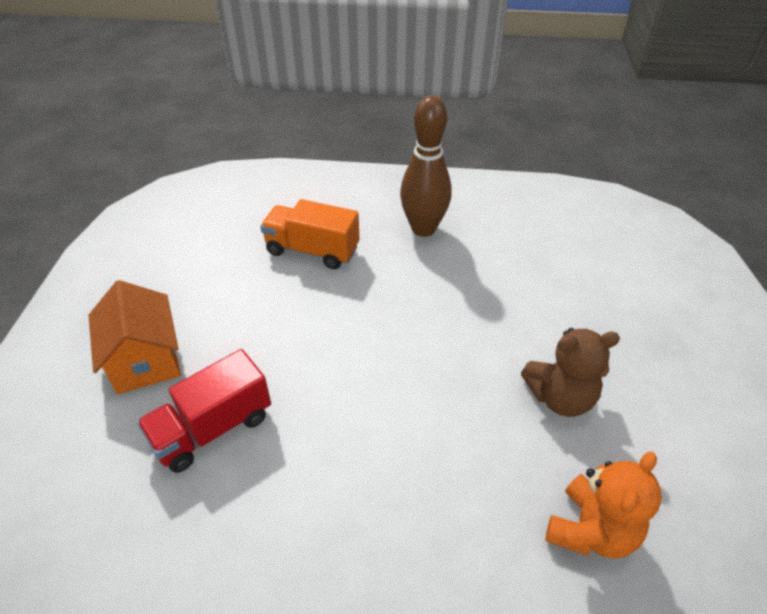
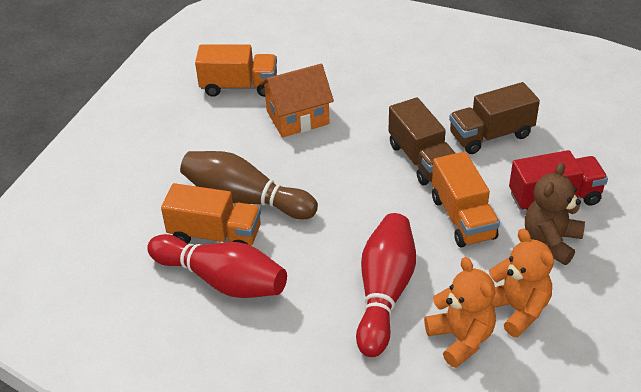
brown truck: 0 -> 2
orange teddy bear: 1 -> 2
orange truck: 1 -> 3
red bowling pin: 0 -> 2

